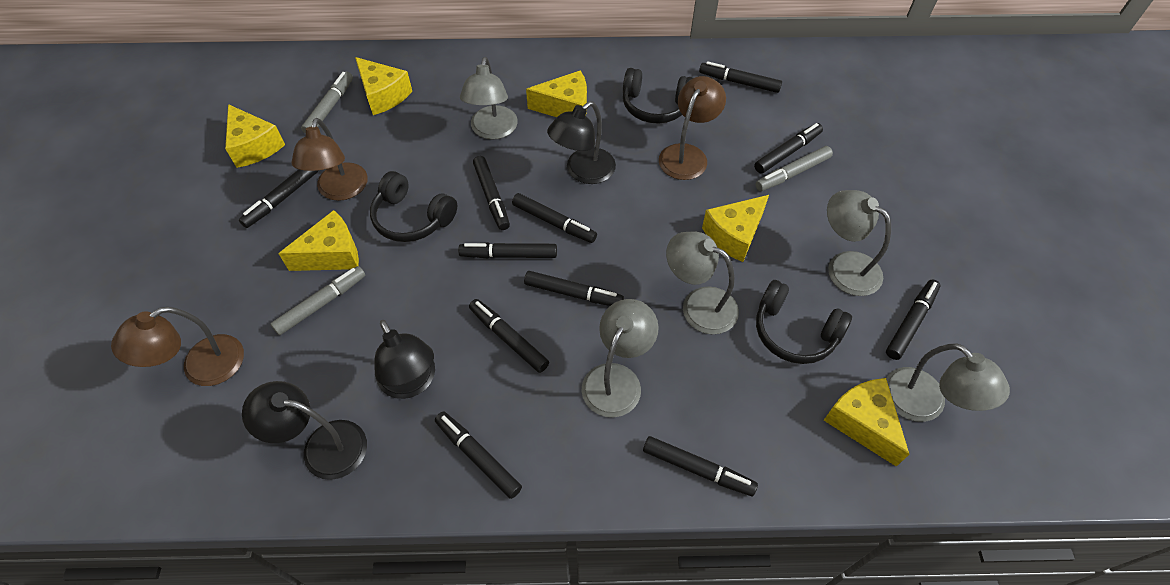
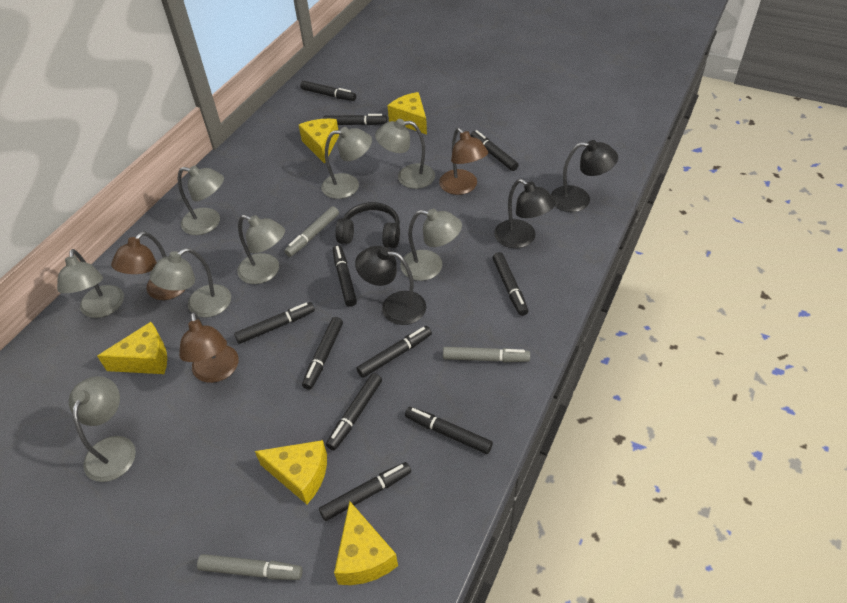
black headphones: 3 -> 1
grey lamp: 5 -> 8
yellow cheese: 6 -> 5

